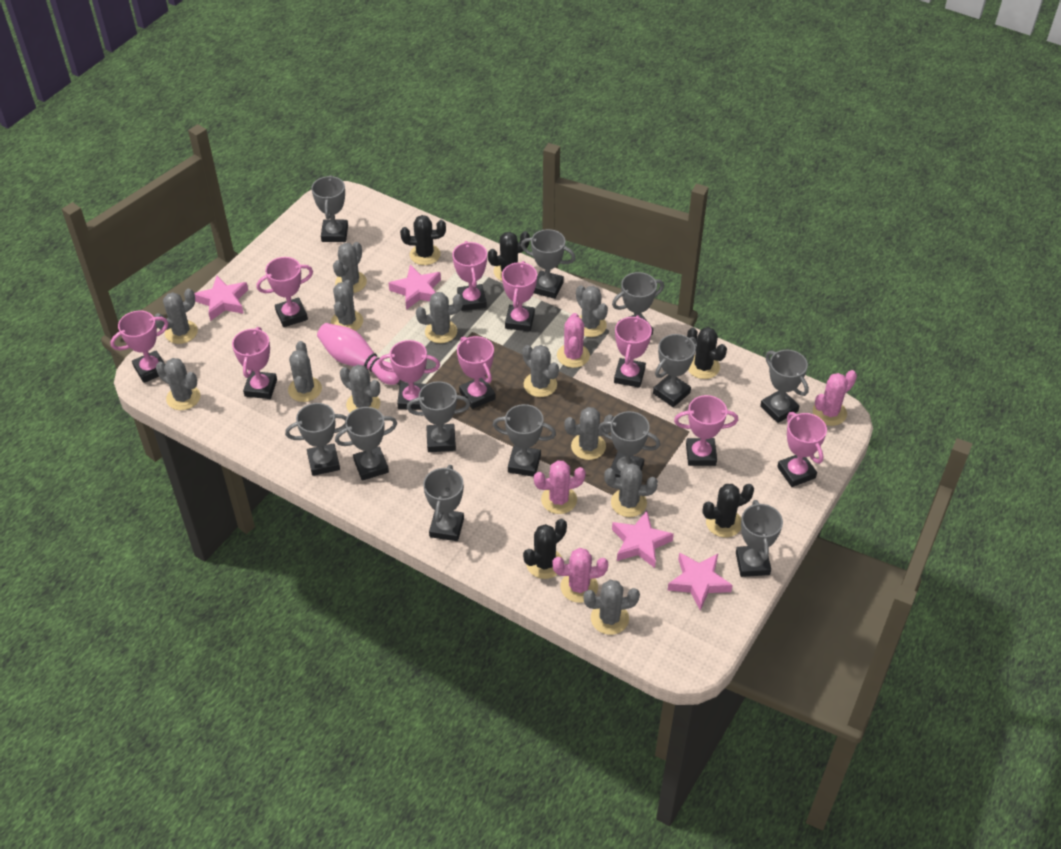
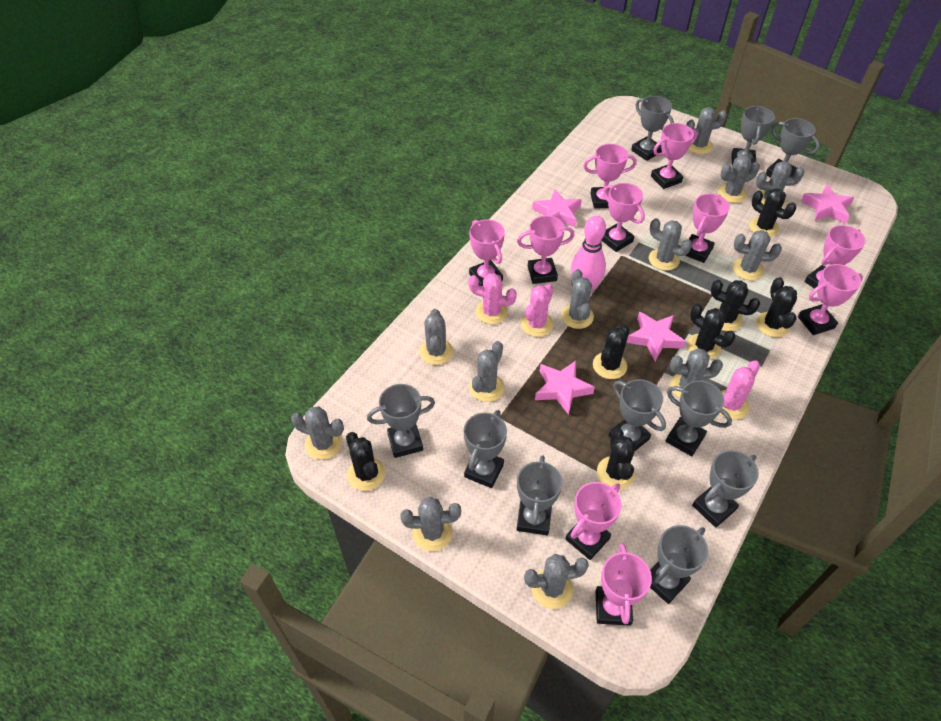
black cactus: 5 -> 7
grey trophy: 12 -> 10
pink cactus: 4 -> 3

